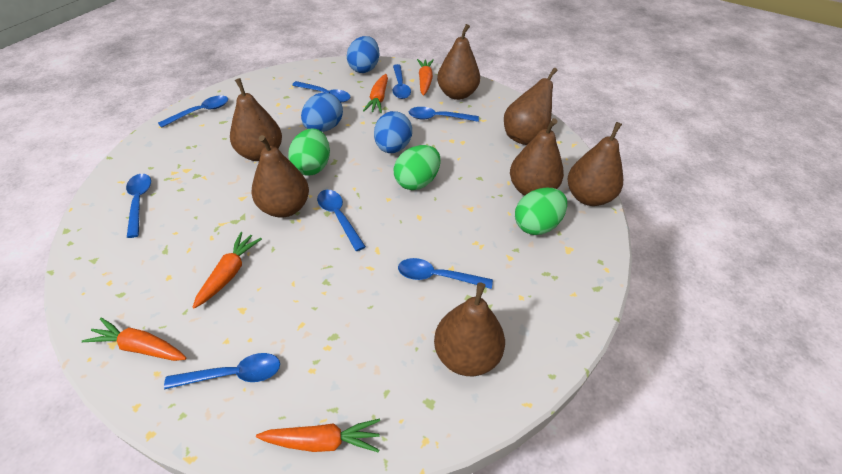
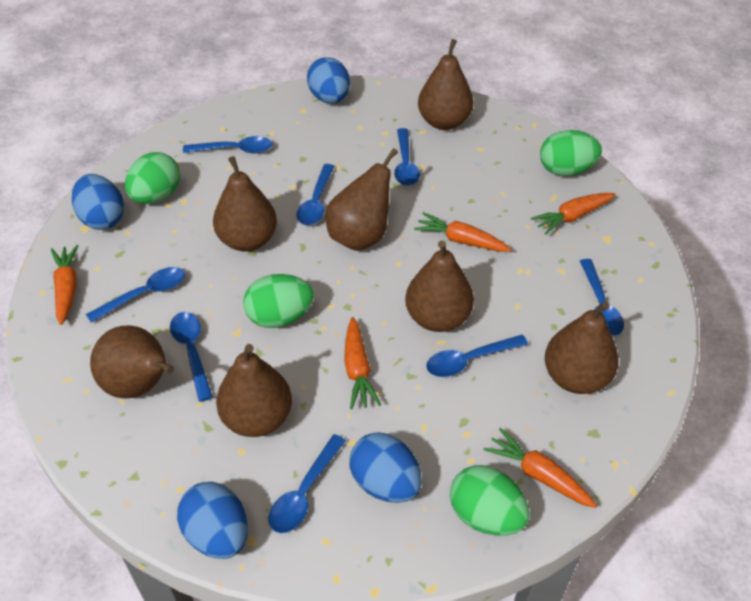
blue egg: 3 -> 4
green egg: 3 -> 4

